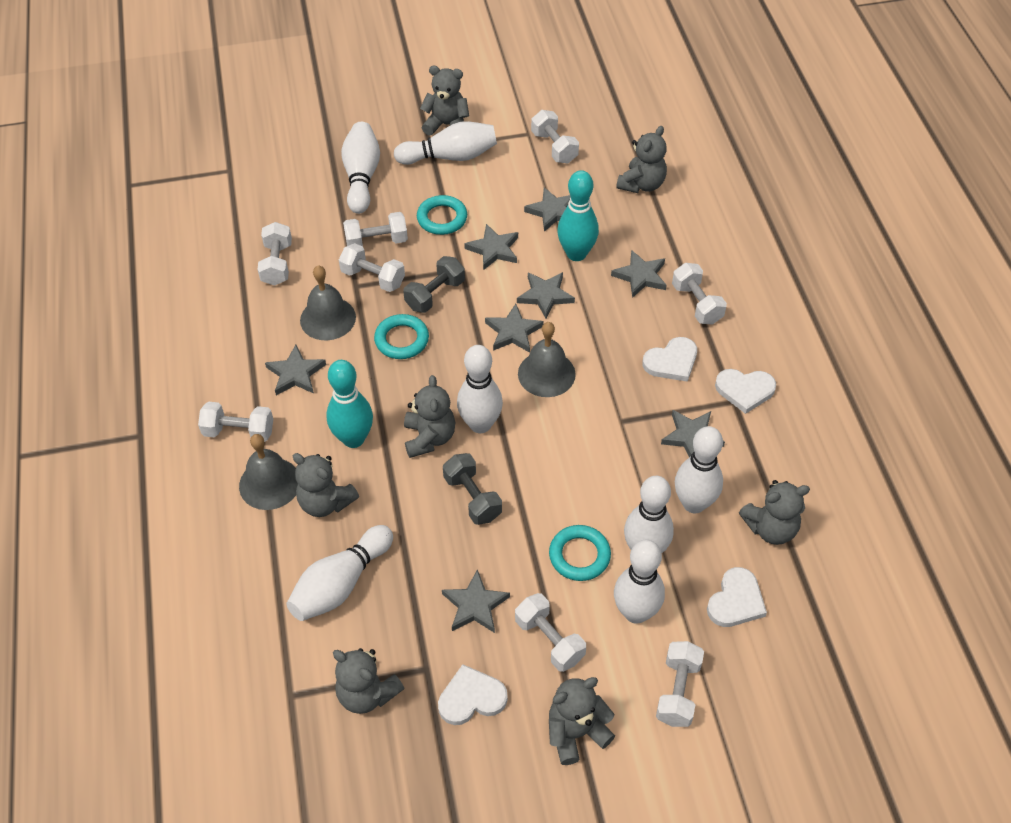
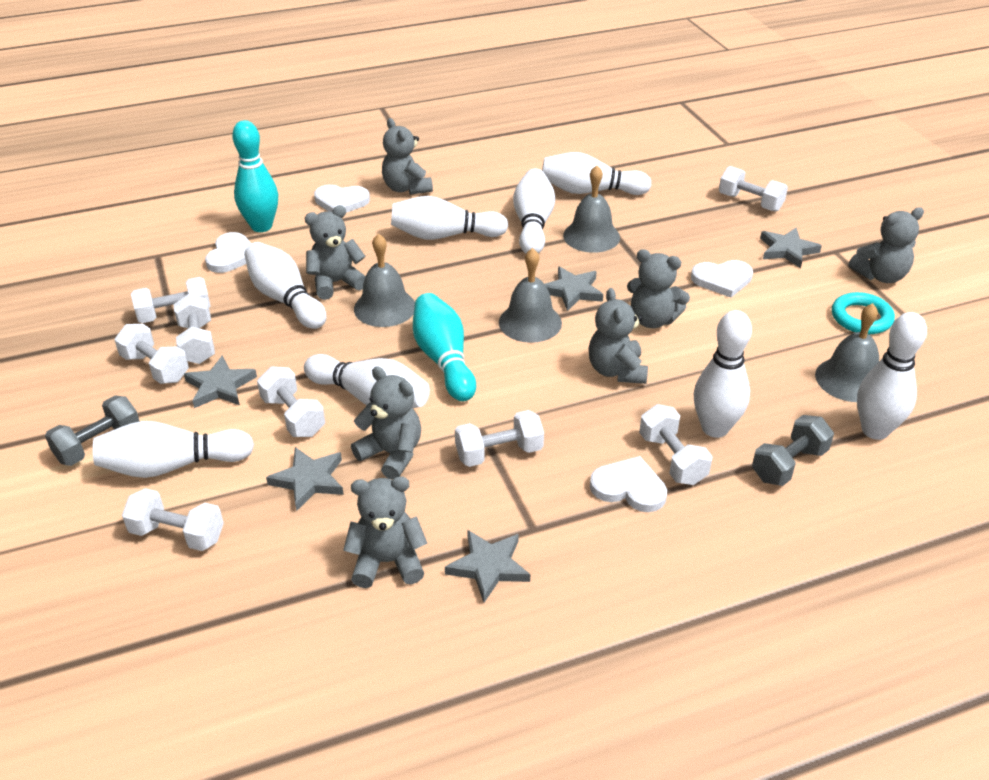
grey bell: 3 -> 4
grey star: 8 -> 5
turquoise ring: 3 -> 1
white bowling pin: 7 -> 8

